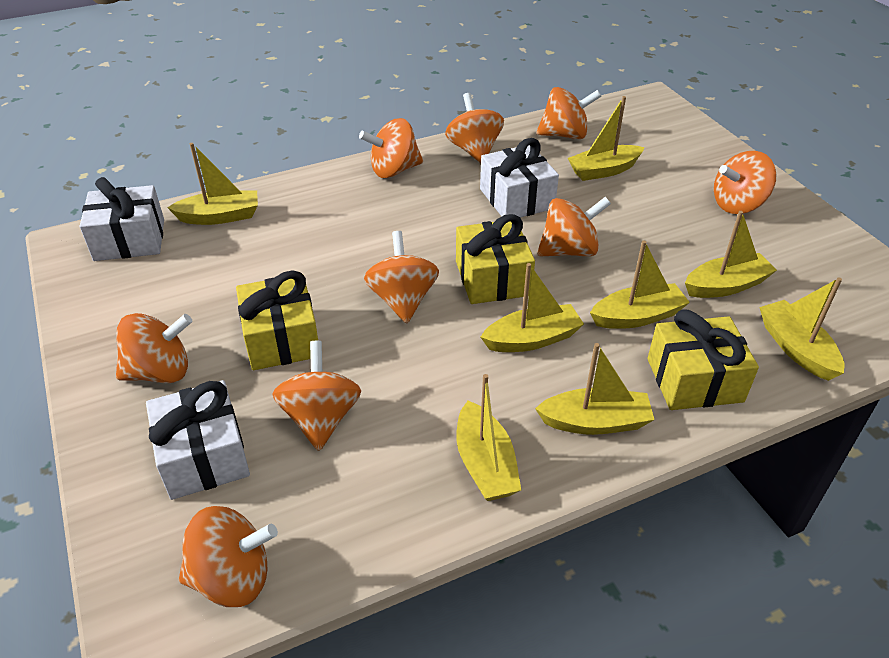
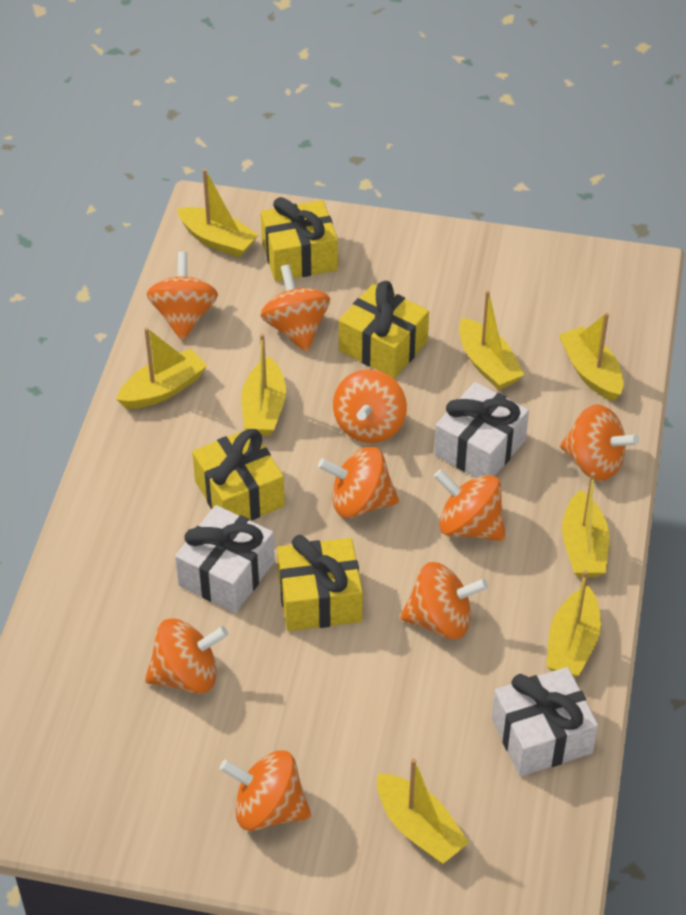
yellow gift: 3 -> 4

